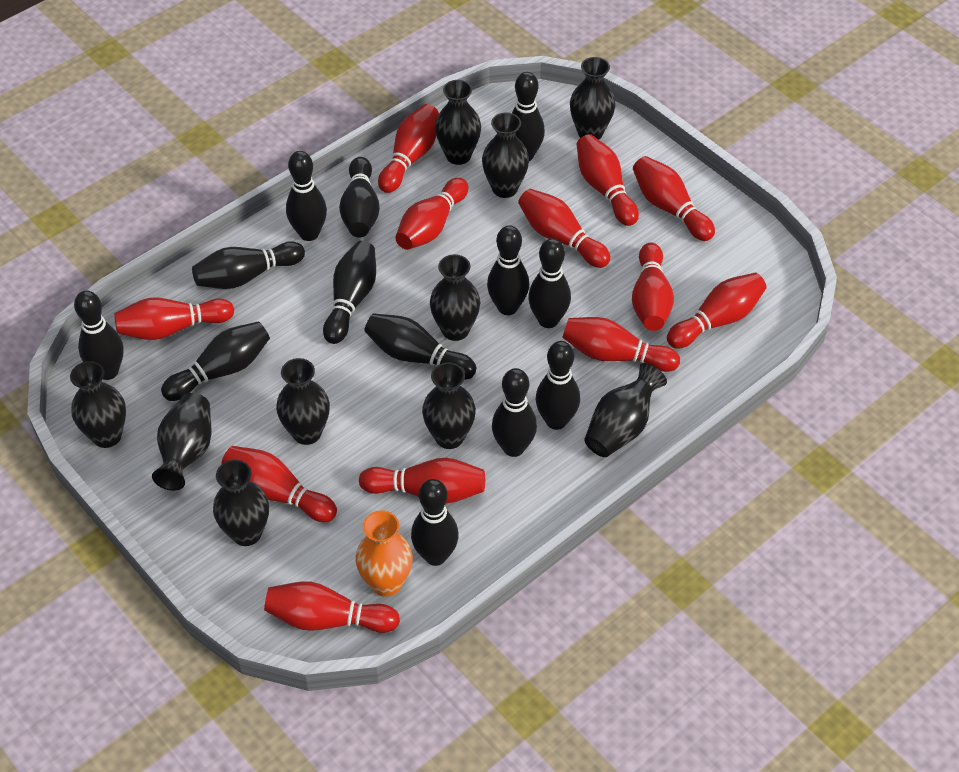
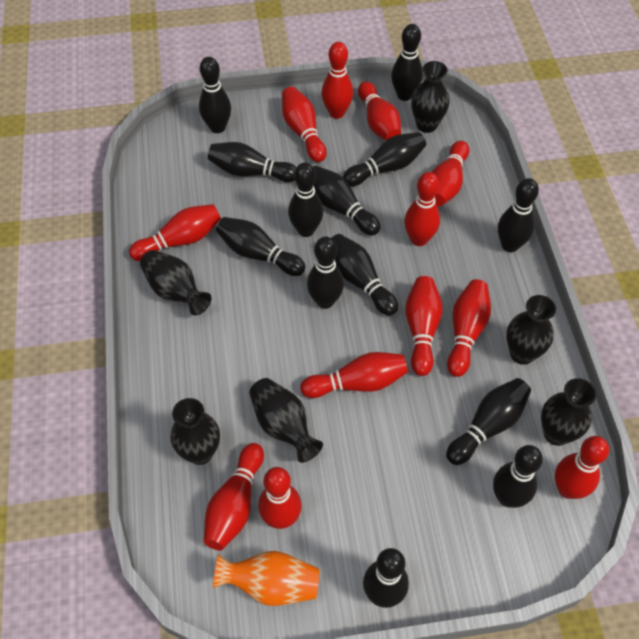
black vase: 10 -> 6

